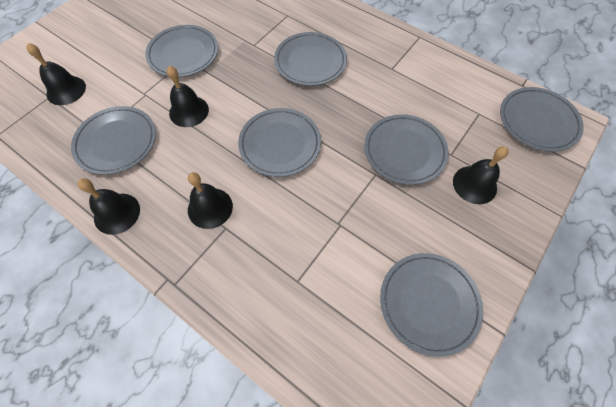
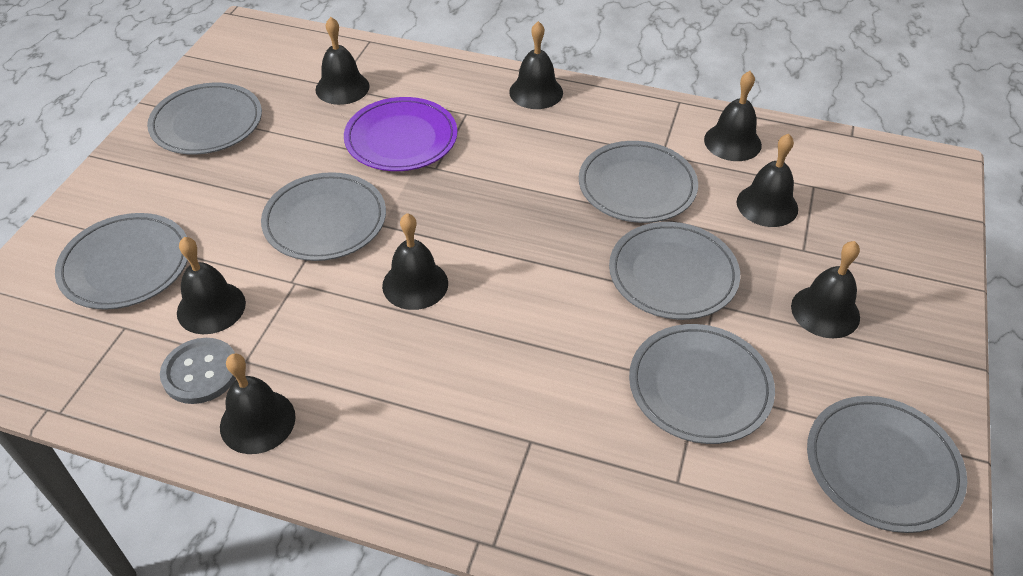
black bell: 5 -> 8
grey button: 0 -> 1
purple plate: 0 -> 1

